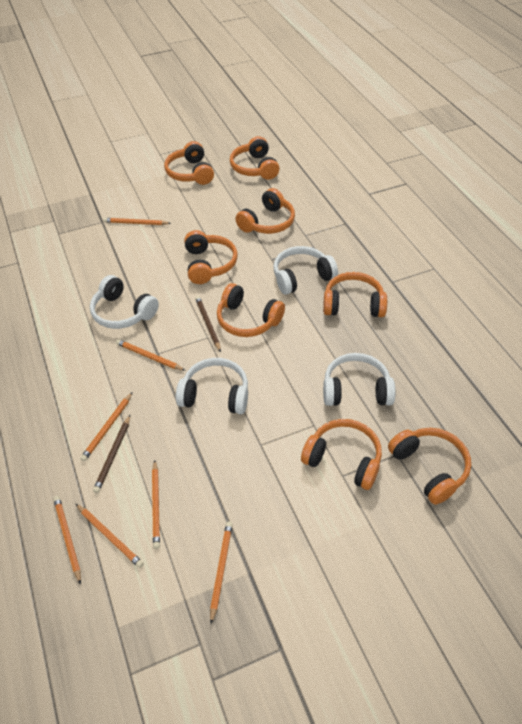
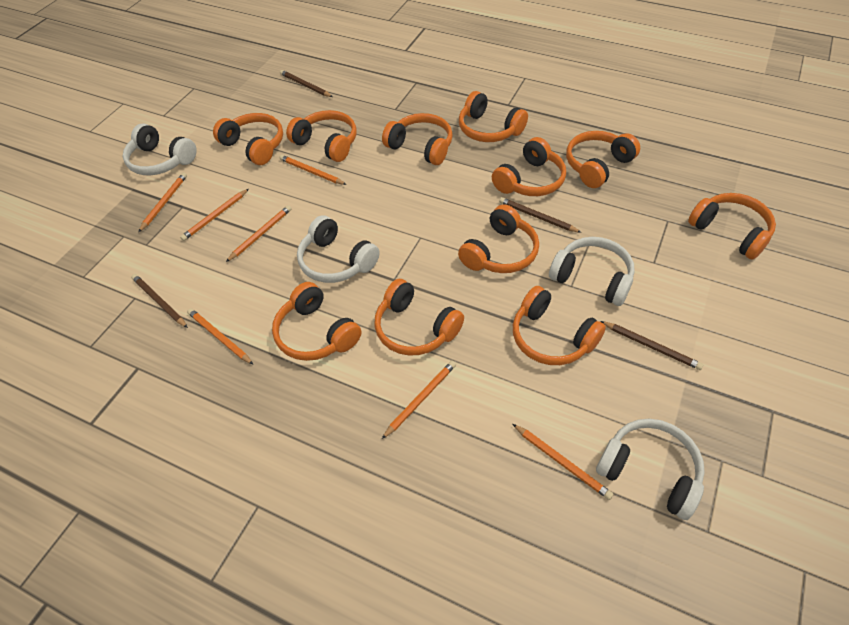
brown pencil: 2 -> 4
orange headphones: 8 -> 11

